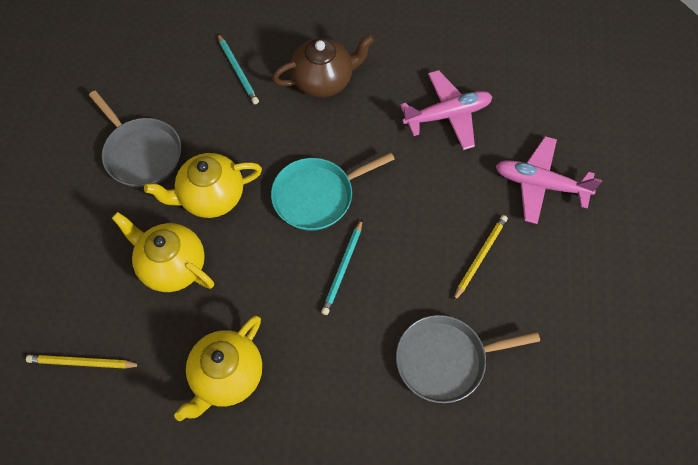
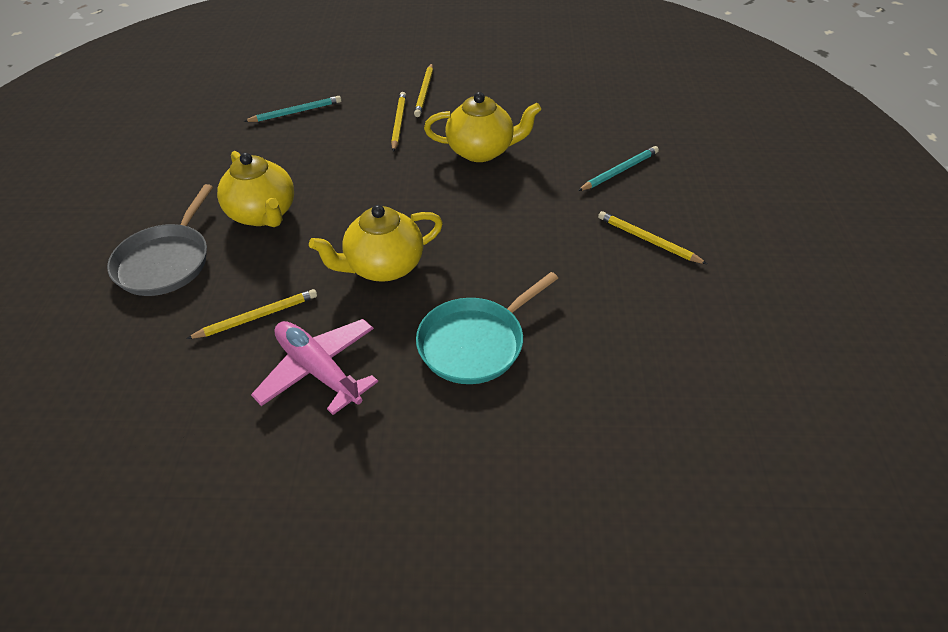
brown teapot: 1 -> 0
grey pan: 2 -> 1
pink plane: 2 -> 1
yellow pencil: 2 -> 4

